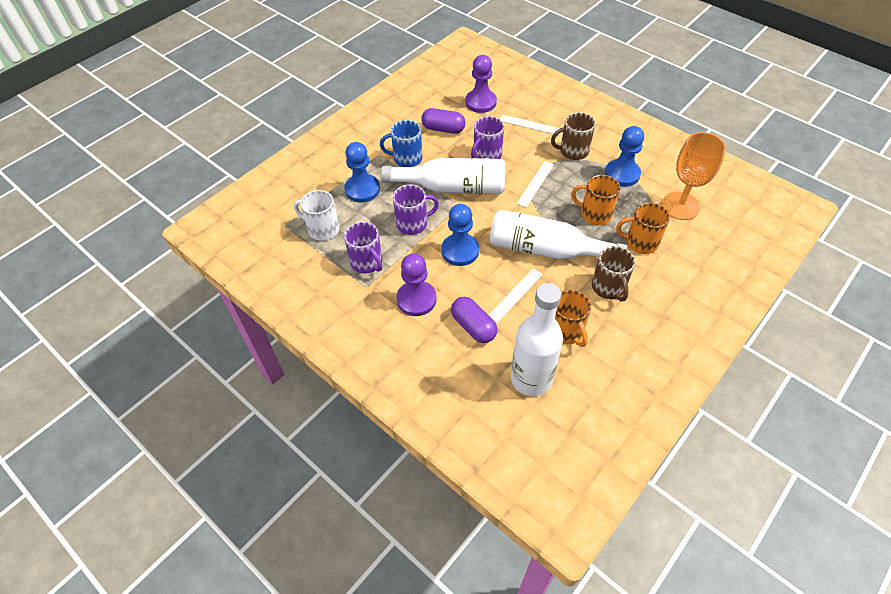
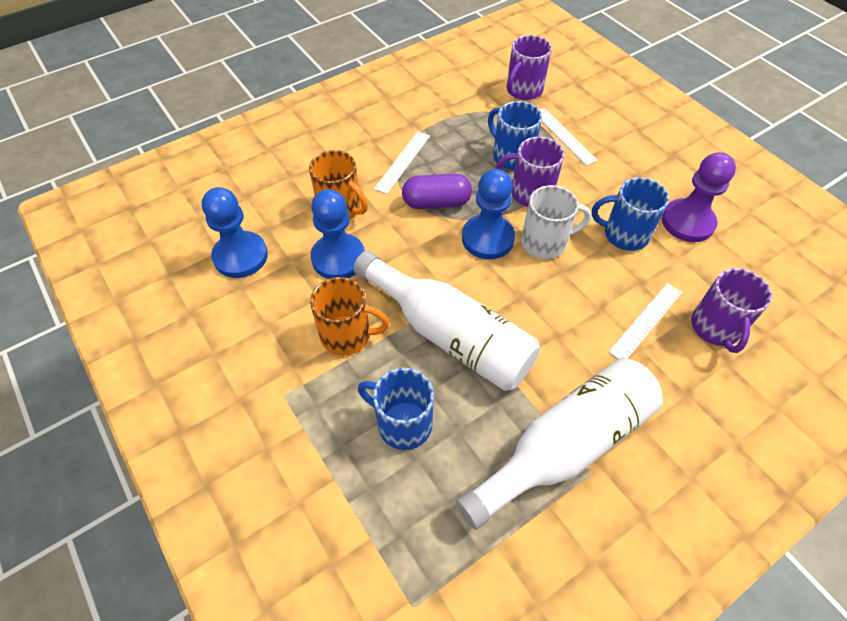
blue mug: 1 -> 3
brown mug: 2 -> 0
orange goblet: 1 -> 0
orange mug: 3 -> 2
purple capsule: 2 -> 1
purple pawn: 2 -> 1
white bottle: 3 -> 2

